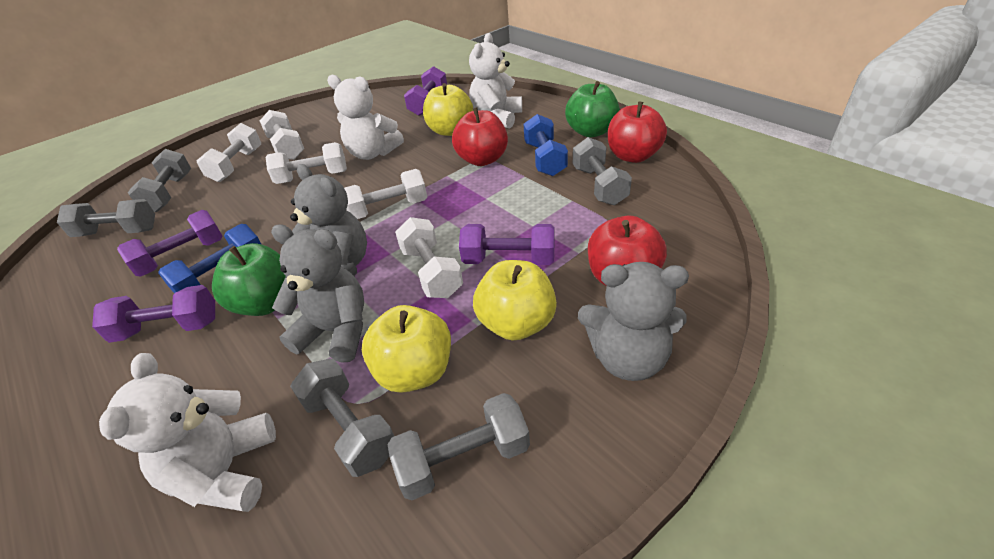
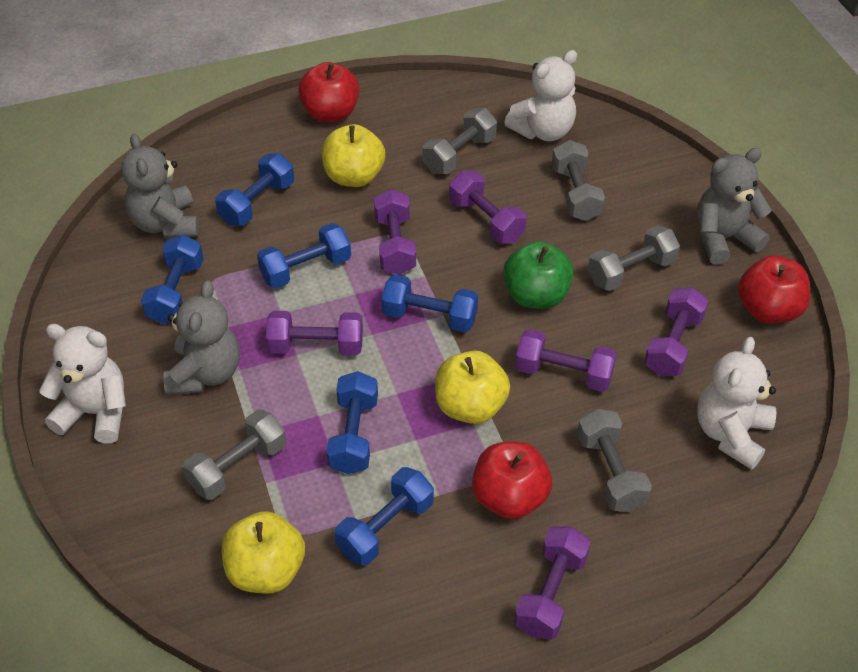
blue dumbbell: 2 -> 6
green apple: 2 -> 1
purple dumbbell: 4 -> 6
white dumbbell: 5 -> 0

